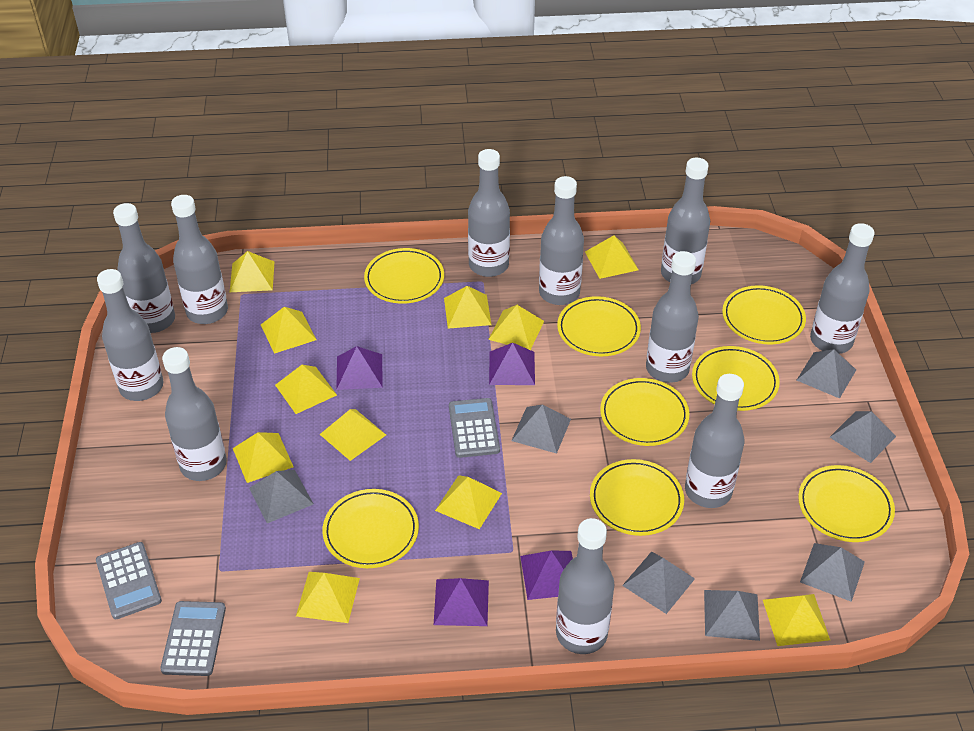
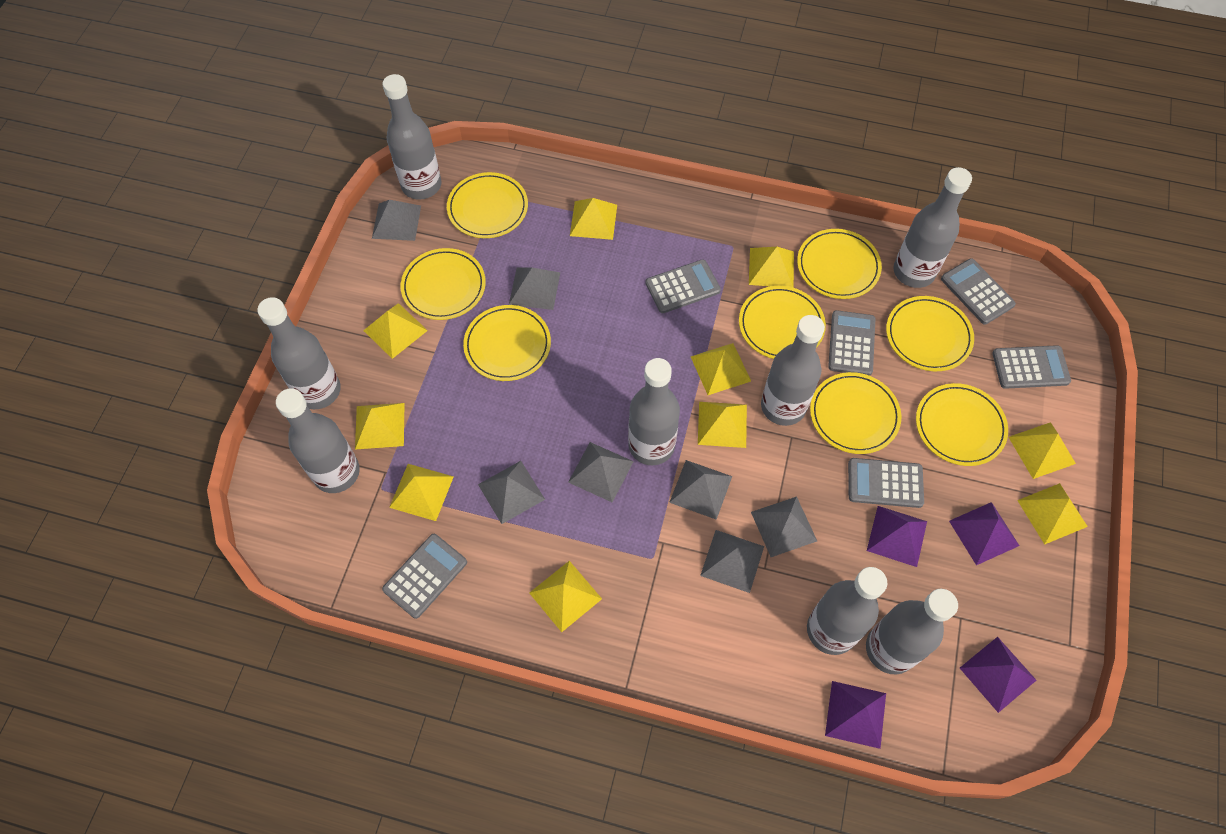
grey bottle: 11 -> 8
grey calculator: 3 -> 6
yellow pyramid: 11 -> 10

